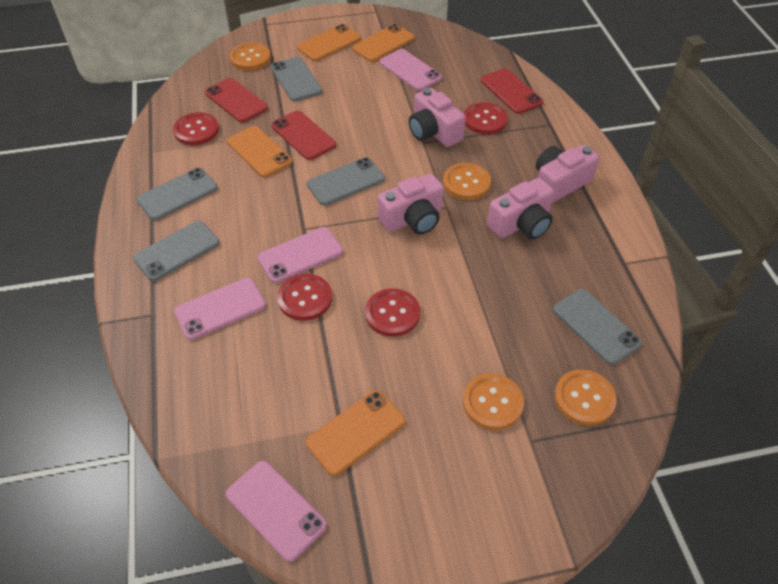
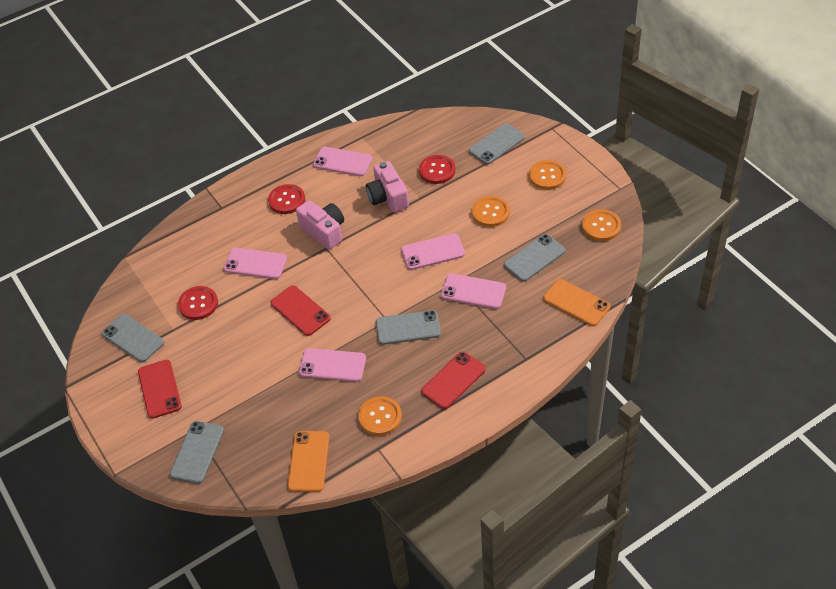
orange phone: 4 -> 2
pink camera: 4 -> 2
pink phone: 4 -> 5
red button: 4 -> 3

